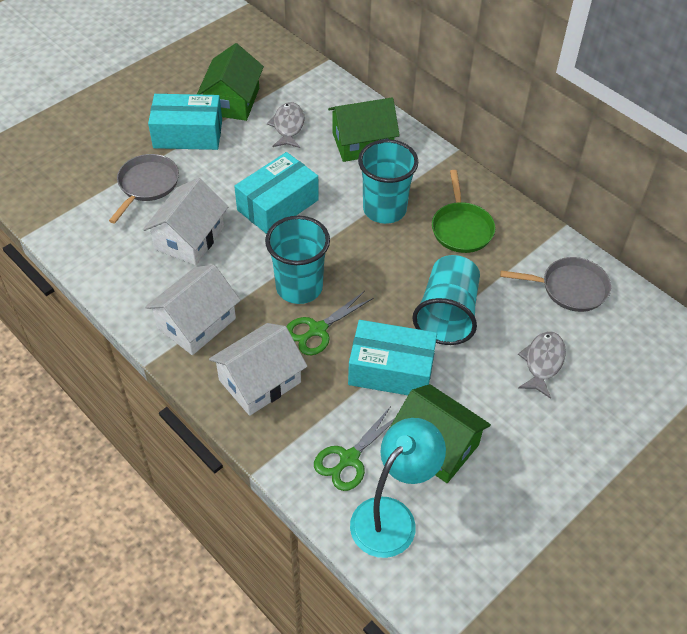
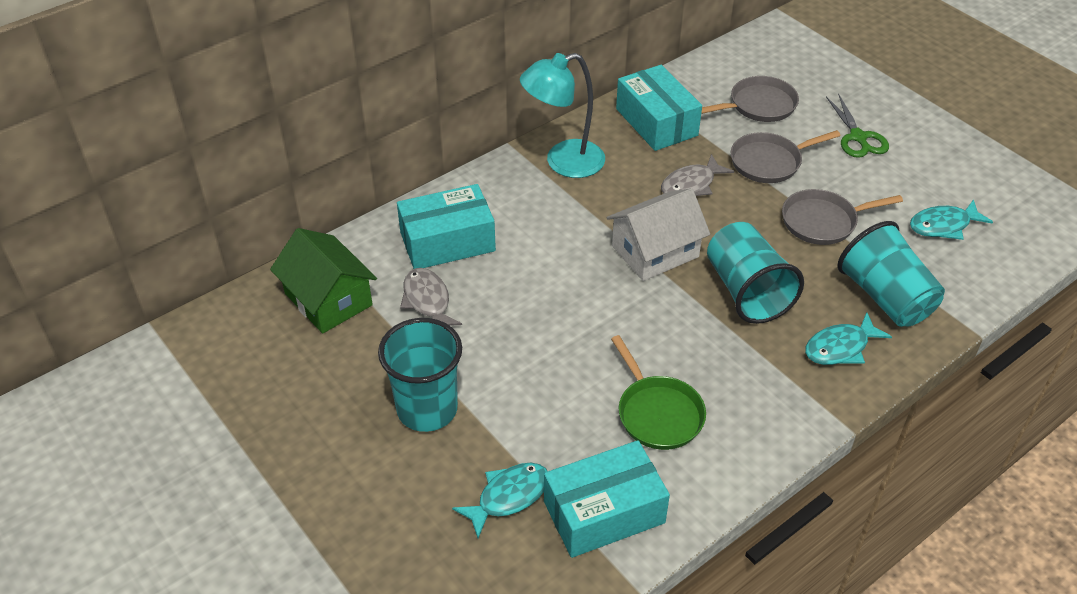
green house: 3 -> 1
green scissors: 2 -> 1
grey pan: 2 -> 3
turquoise fish: 0 -> 3
white house: 3 -> 1

